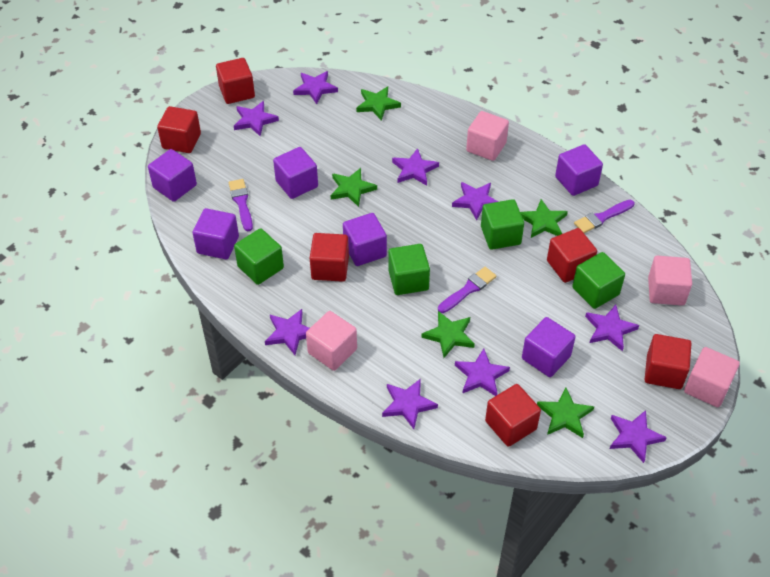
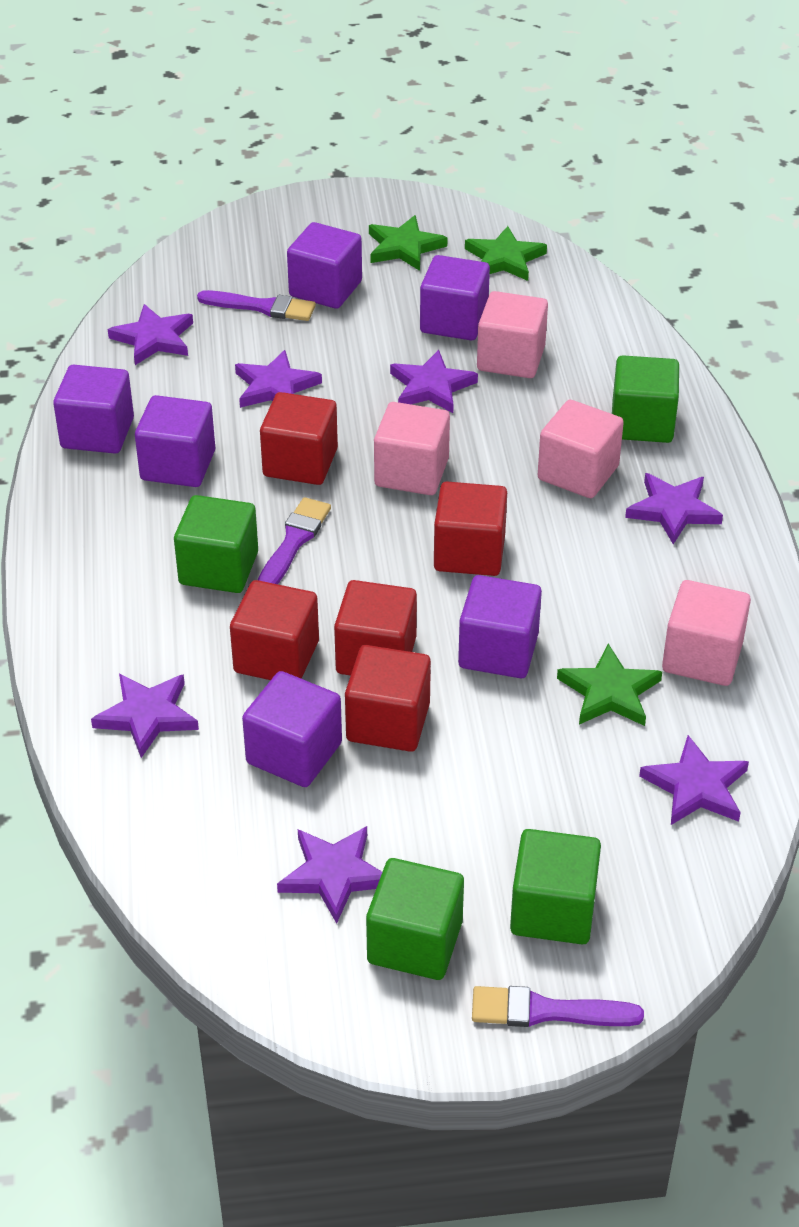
green star: 5 -> 3
purple star: 9 -> 7
red cube: 6 -> 5

